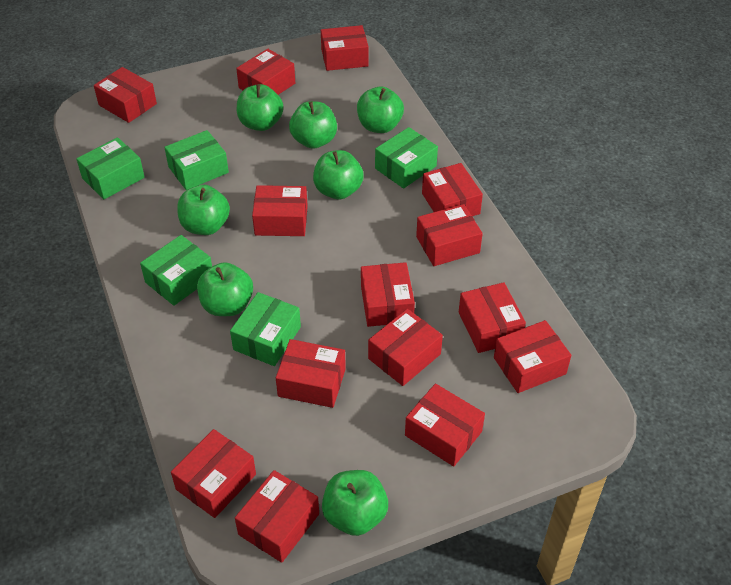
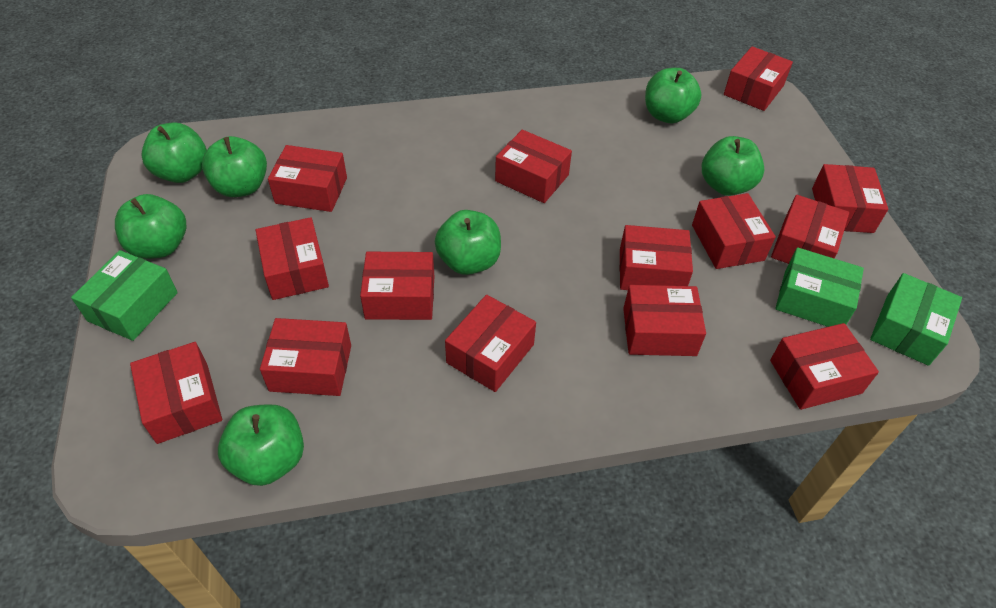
green box: 5 -> 3

